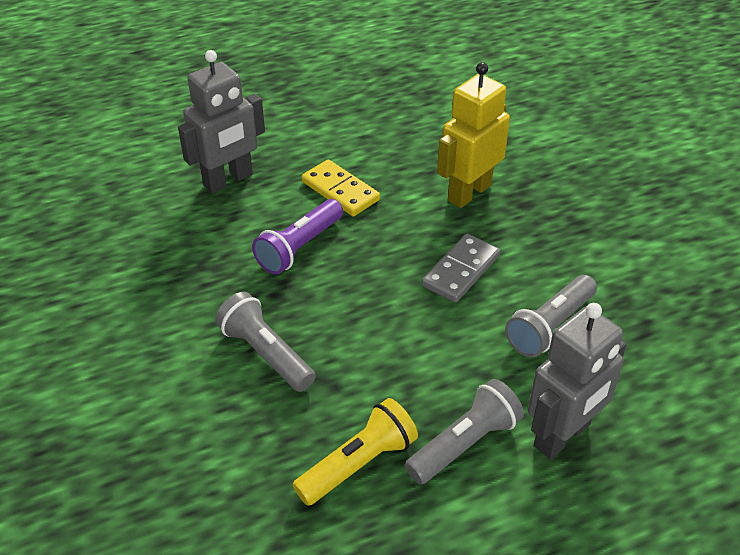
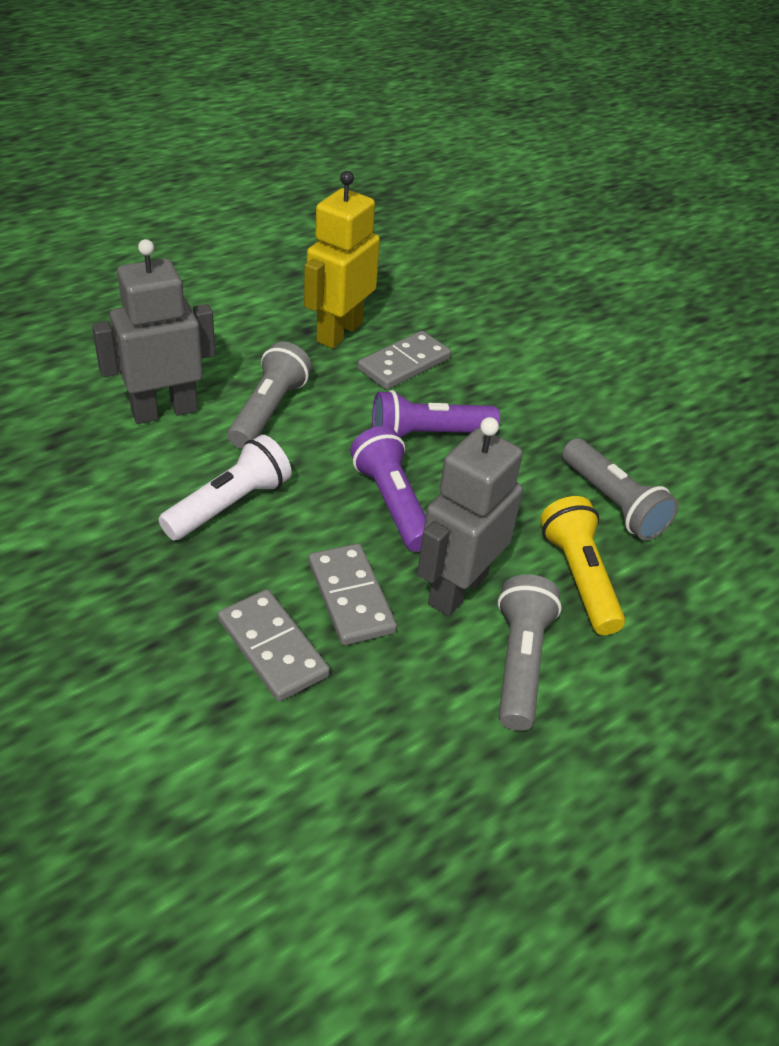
grey domino: 1 -> 3
purple flashlight: 1 -> 2
white flashlight: 0 -> 1
yellow domino: 1 -> 0

